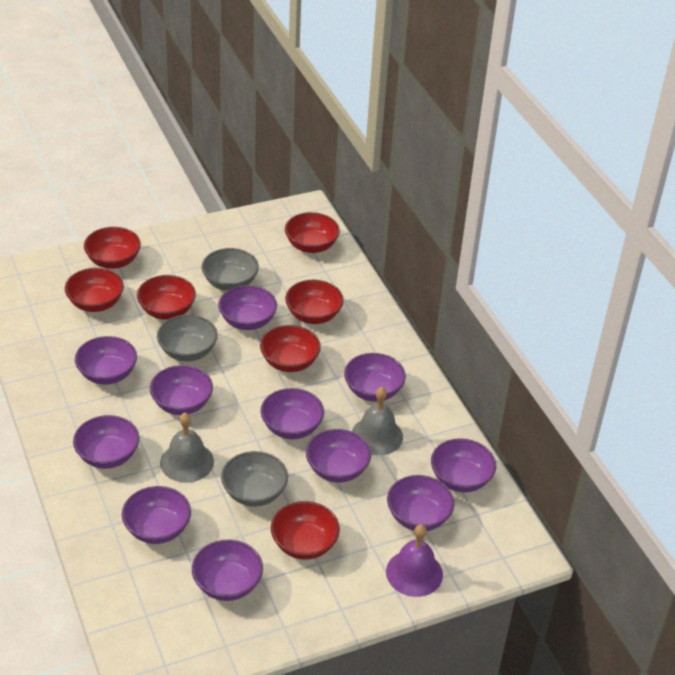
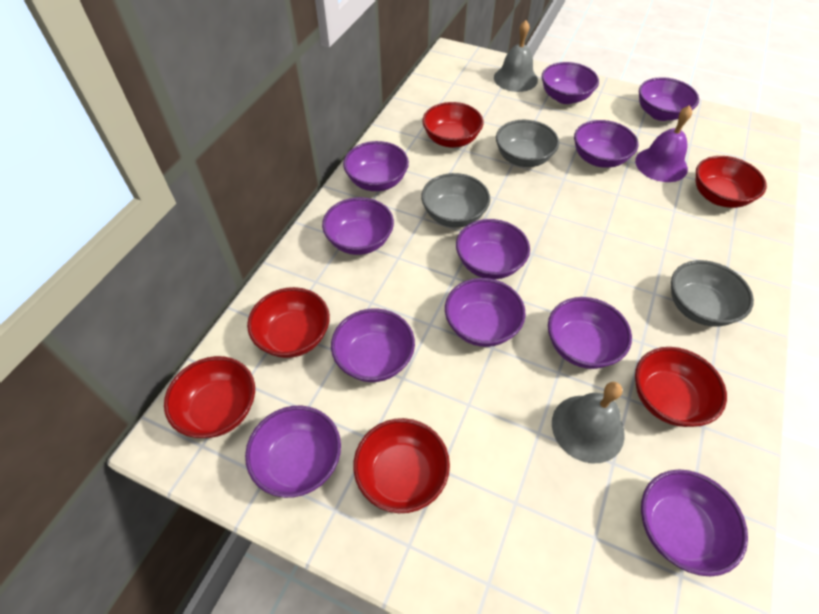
red bowl: 7 -> 6

